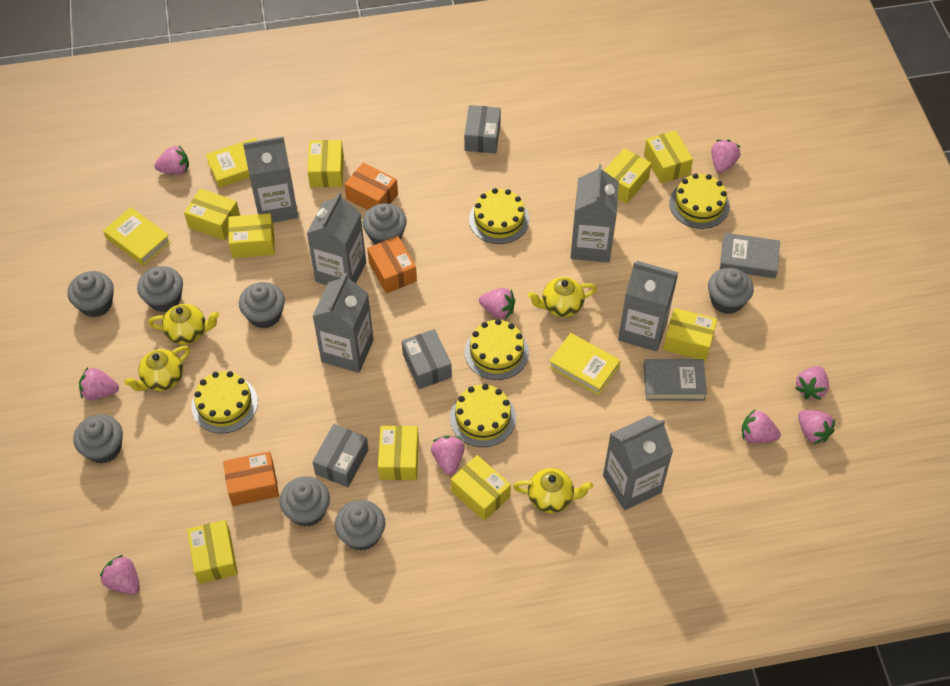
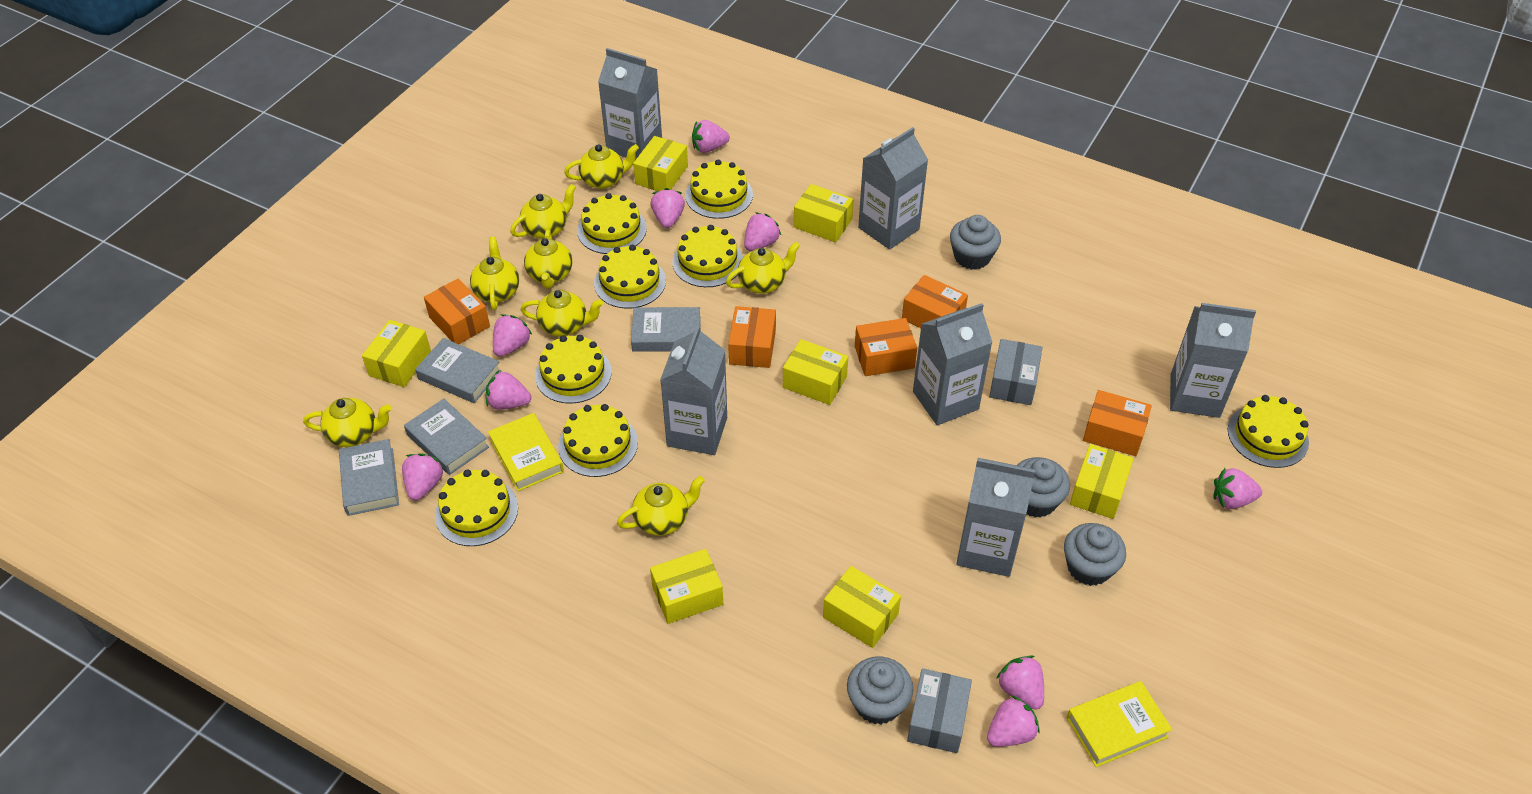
grey book: 2 -> 4
grey box: 3 -> 2
grey cupcake: 8 -> 4
orange box: 3 -> 5
yellow book: 3 -> 2
yellow box: 9 -> 7
yellow cake: 5 -> 8
yellow teapot: 4 -> 8

